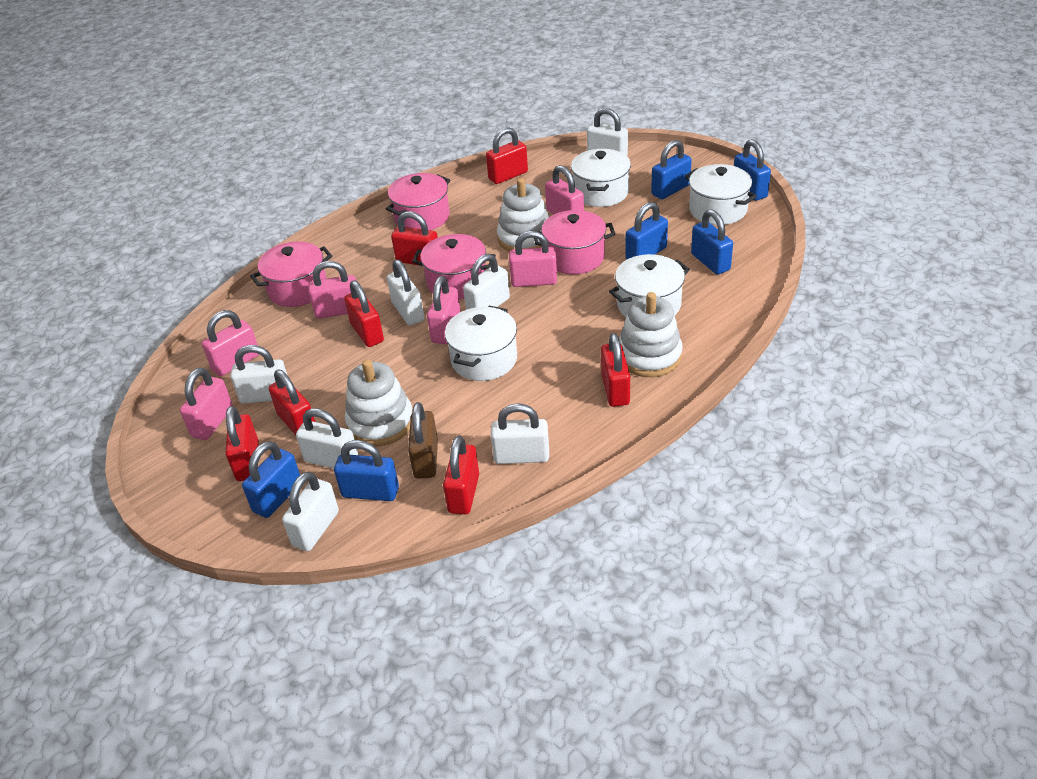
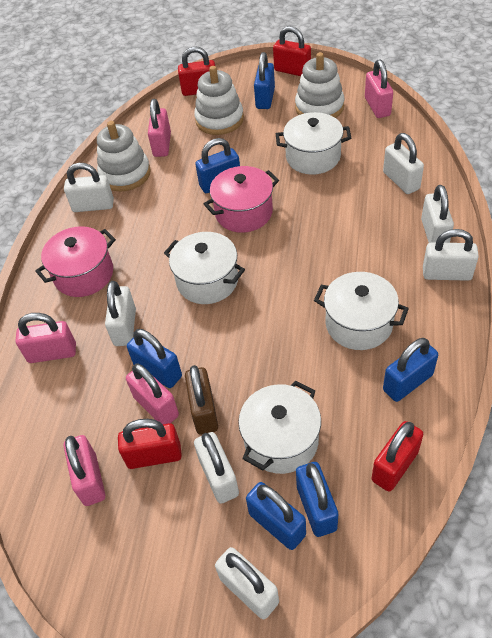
pink padlock: 6 -> 5
pink pot: 4 -> 2
red padlock: 7 -> 4

